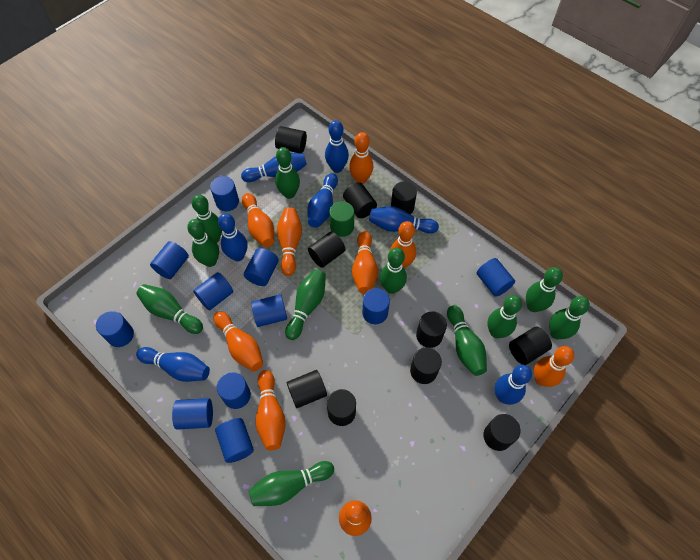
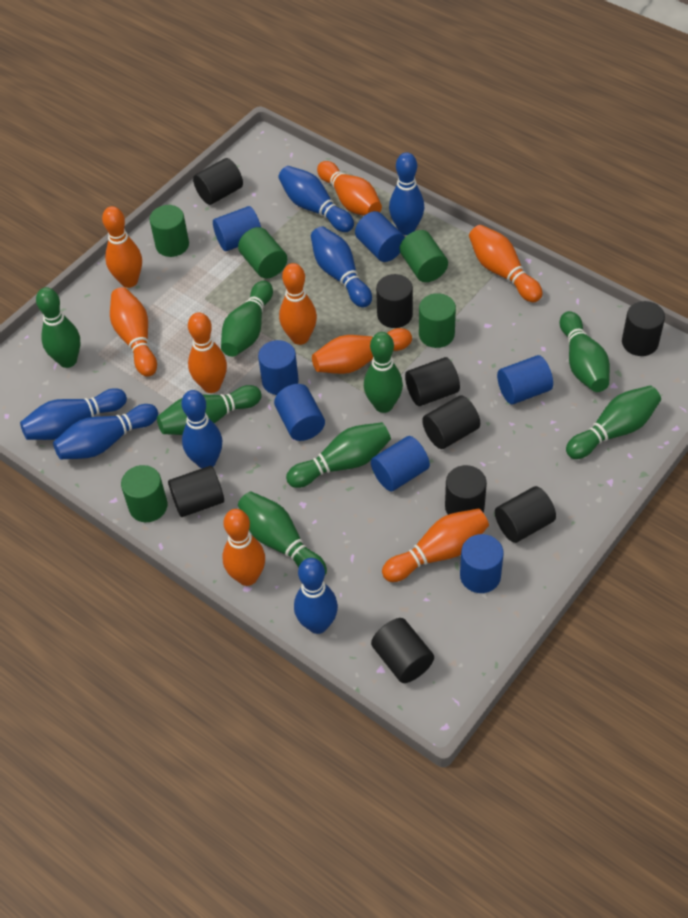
black cylinder: 10 -> 9
blue cylinder: 11 -> 7
green bowling pin: 11 -> 8
green cylinder: 1 -> 5

